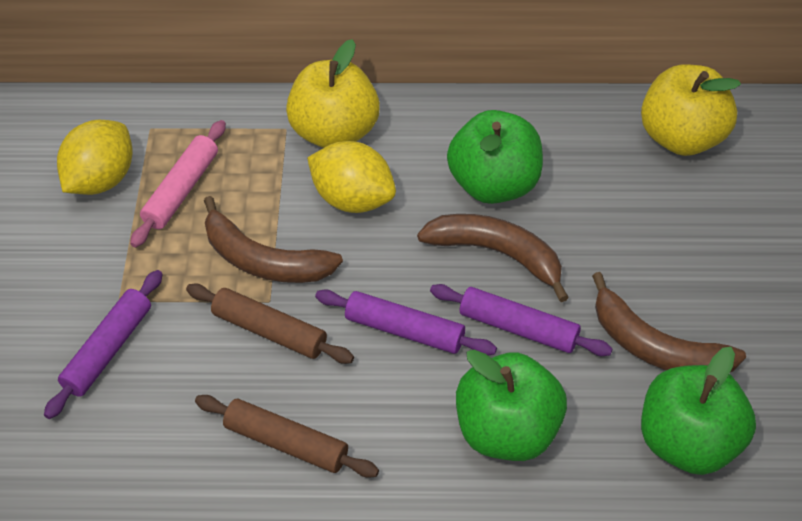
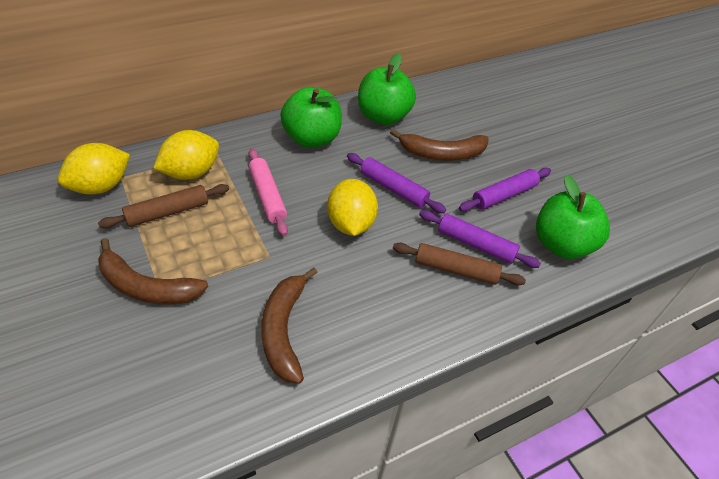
yellow apple: 2 -> 0
yellow lemon: 2 -> 3

